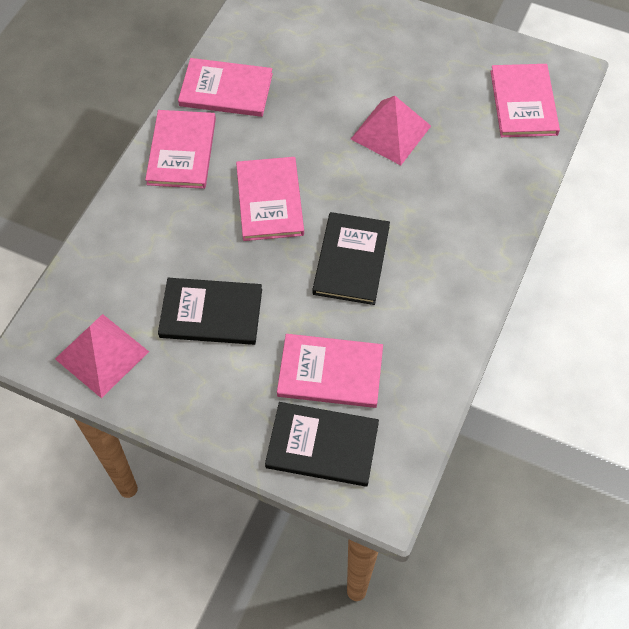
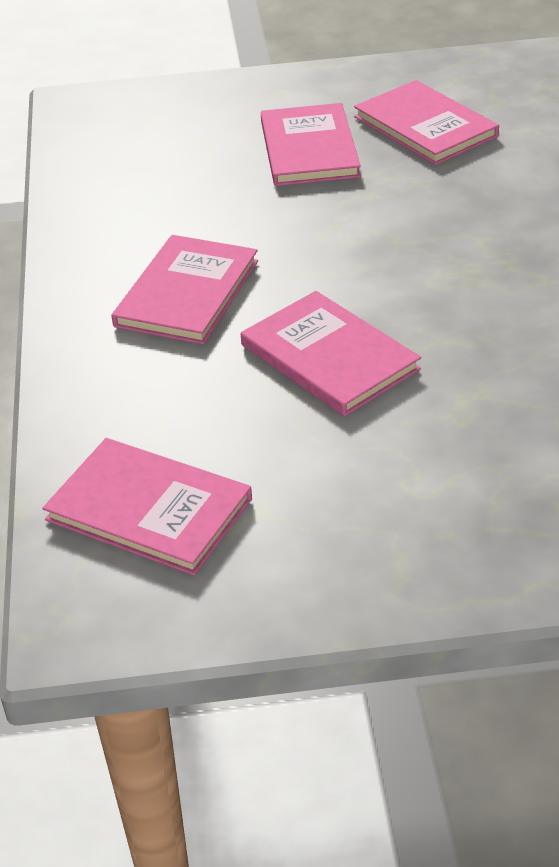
black book: 3 -> 0
pink pyramid: 2 -> 0

